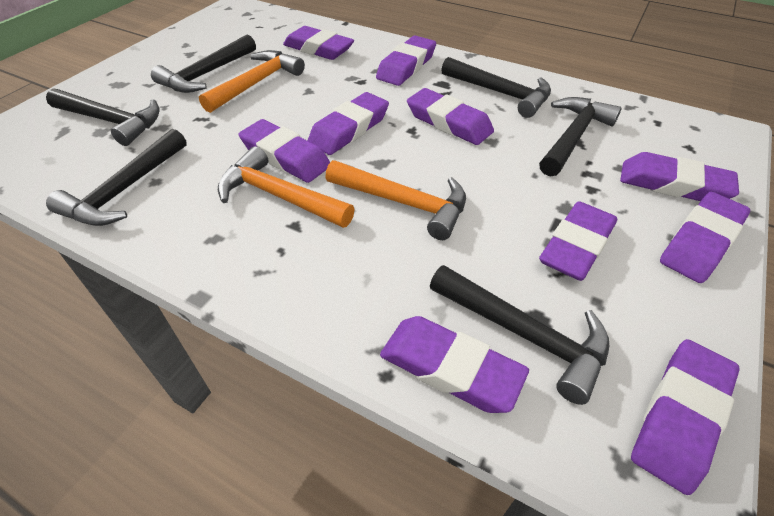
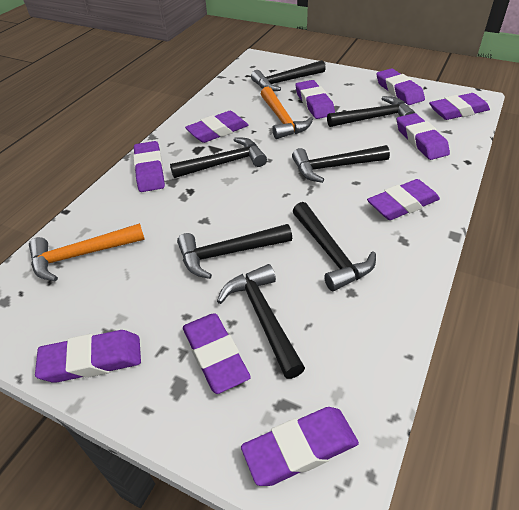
black hammer: 6 -> 7
orange hammer: 3 -> 2

